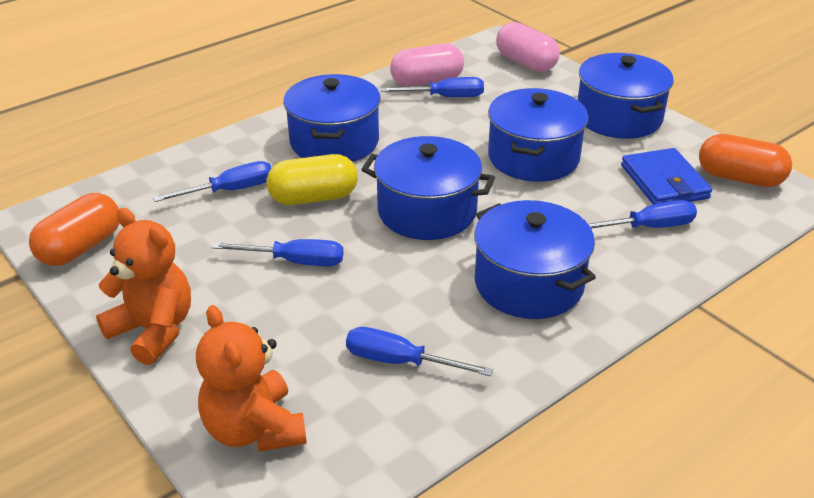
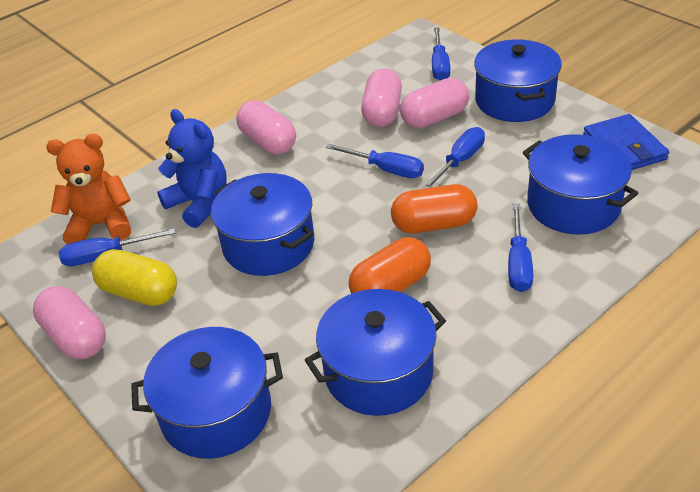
blue teddy bear: 0 -> 1
orange teddy bear: 2 -> 1
pink capsule: 2 -> 4

